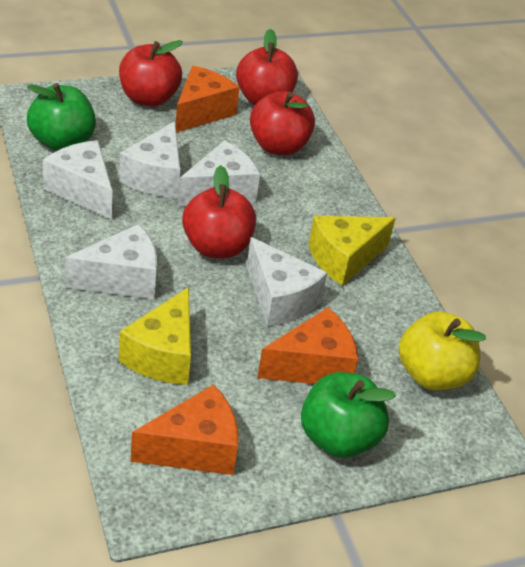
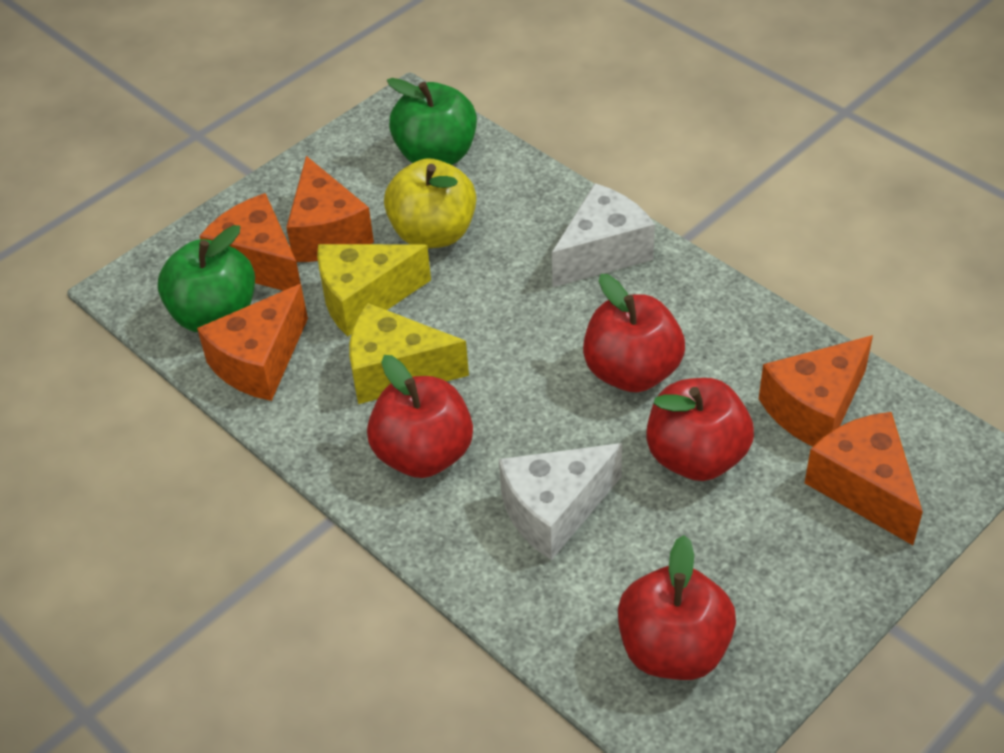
orange cheese: 3 -> 5
white cheese: 5 -> 2

